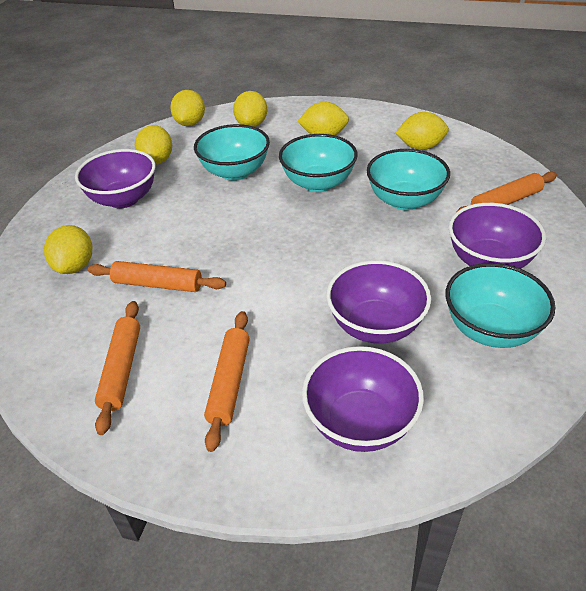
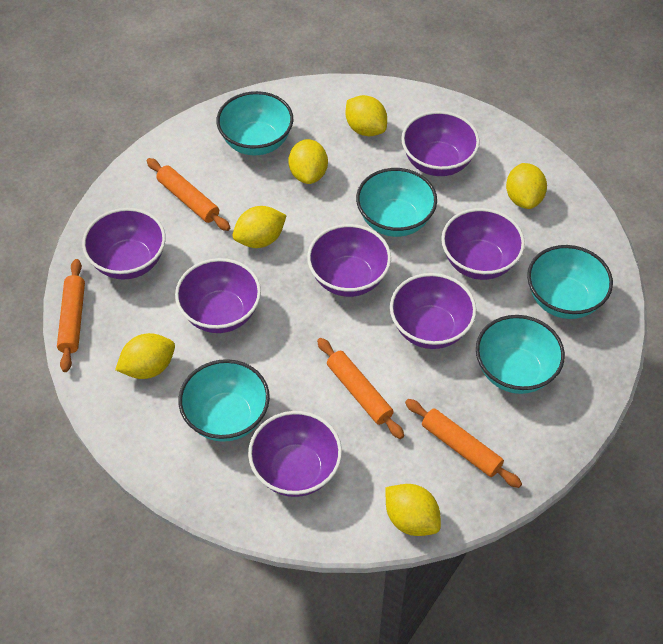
purple bowl: 4 -> 7
turquoise bowl: 4 -> 5

